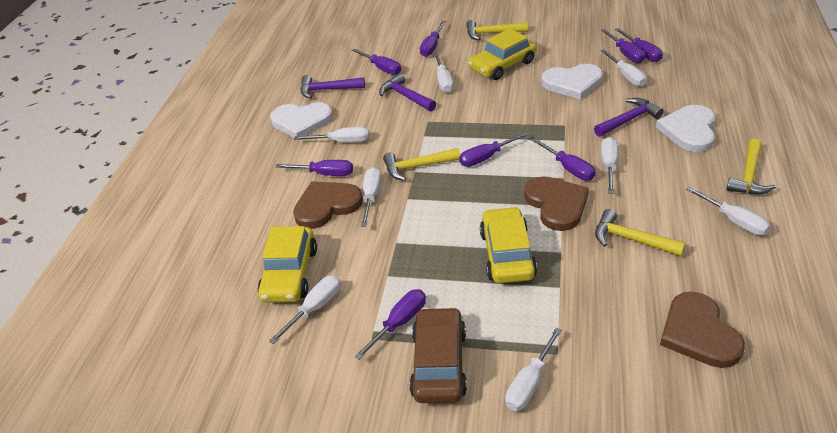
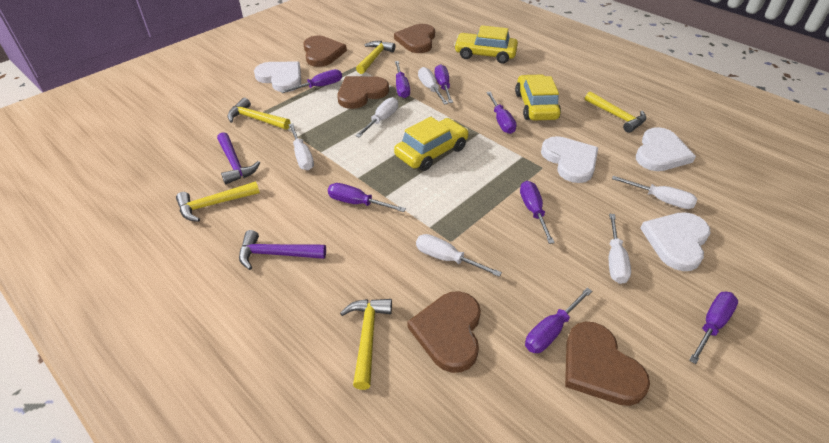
brown car: 1 -> 0
brown heart: 3 -> 5
purple hammer: 3 -> 2
white heart: 3 -> 4
white screwdriver: 8 -> 6
yellow hammer: 4 -> 5

